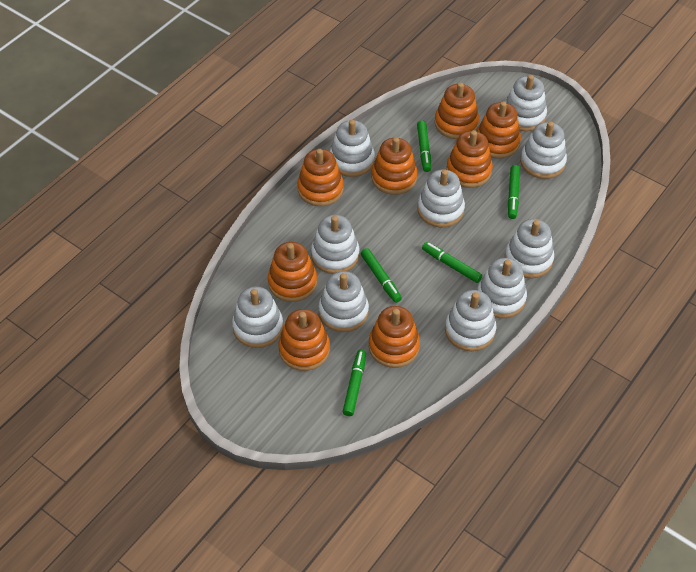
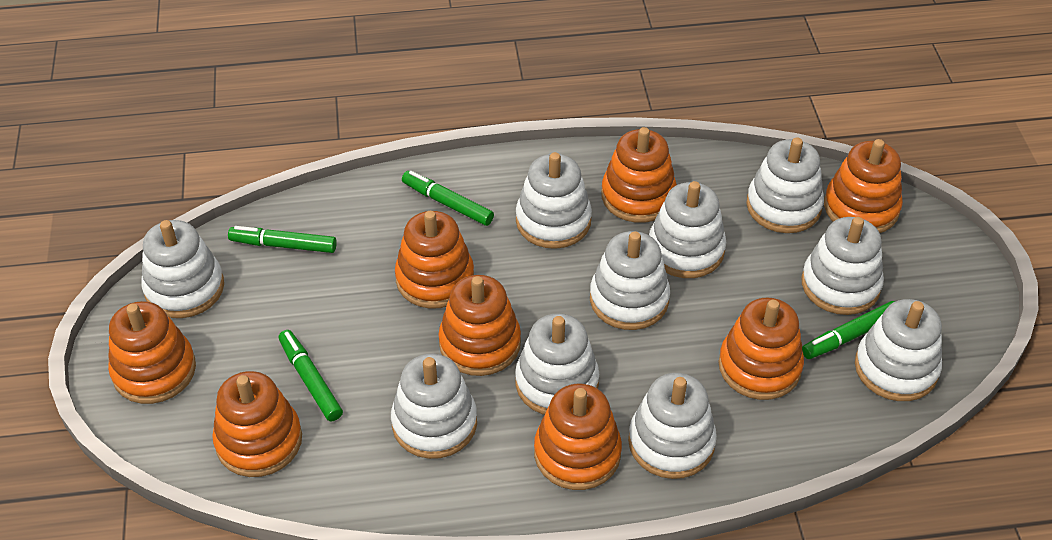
green marker: 5 -> 4

